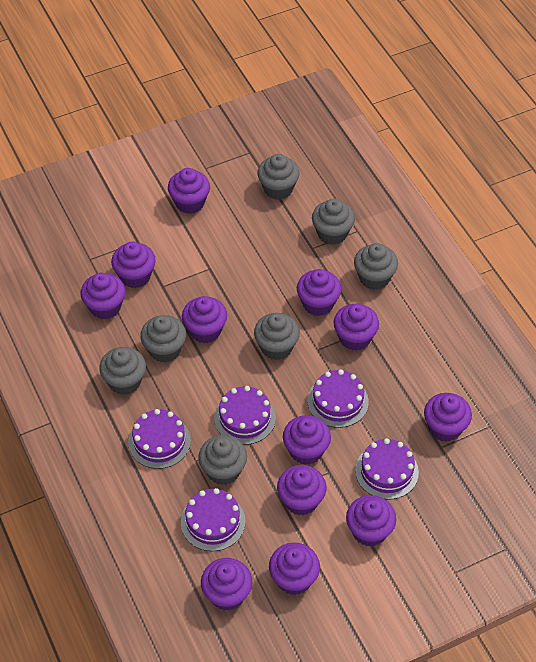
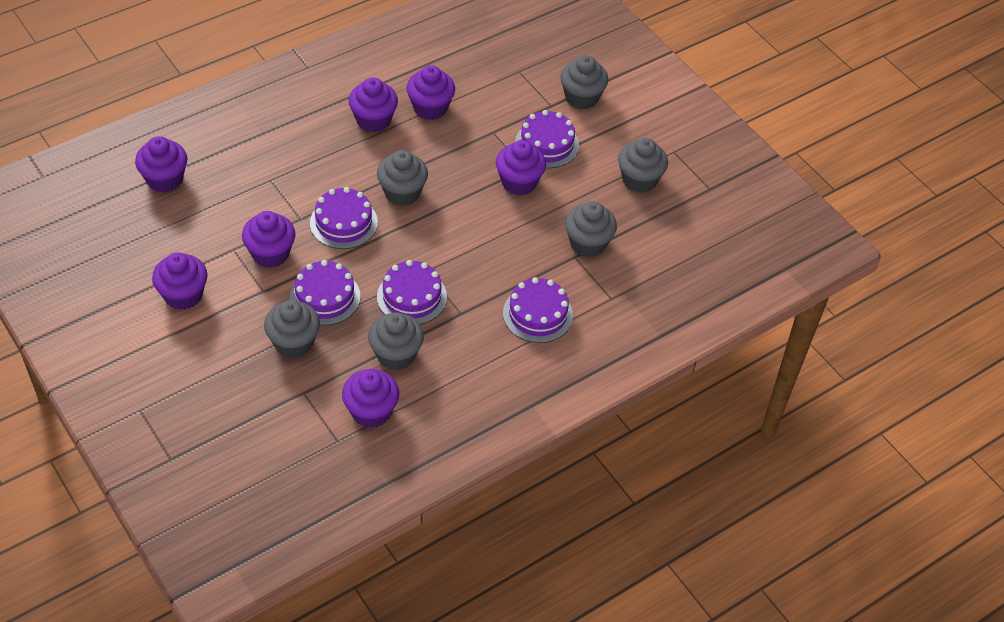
grey cupcake: 7 -> 6
purple cupcake: 12 -> 7

